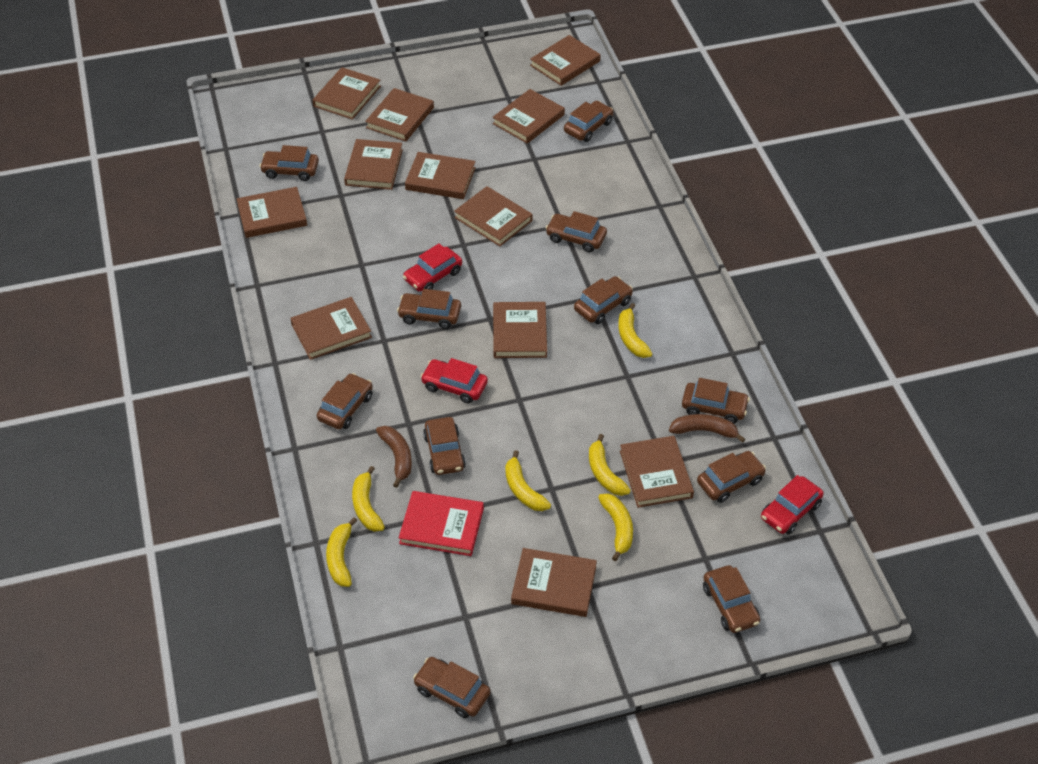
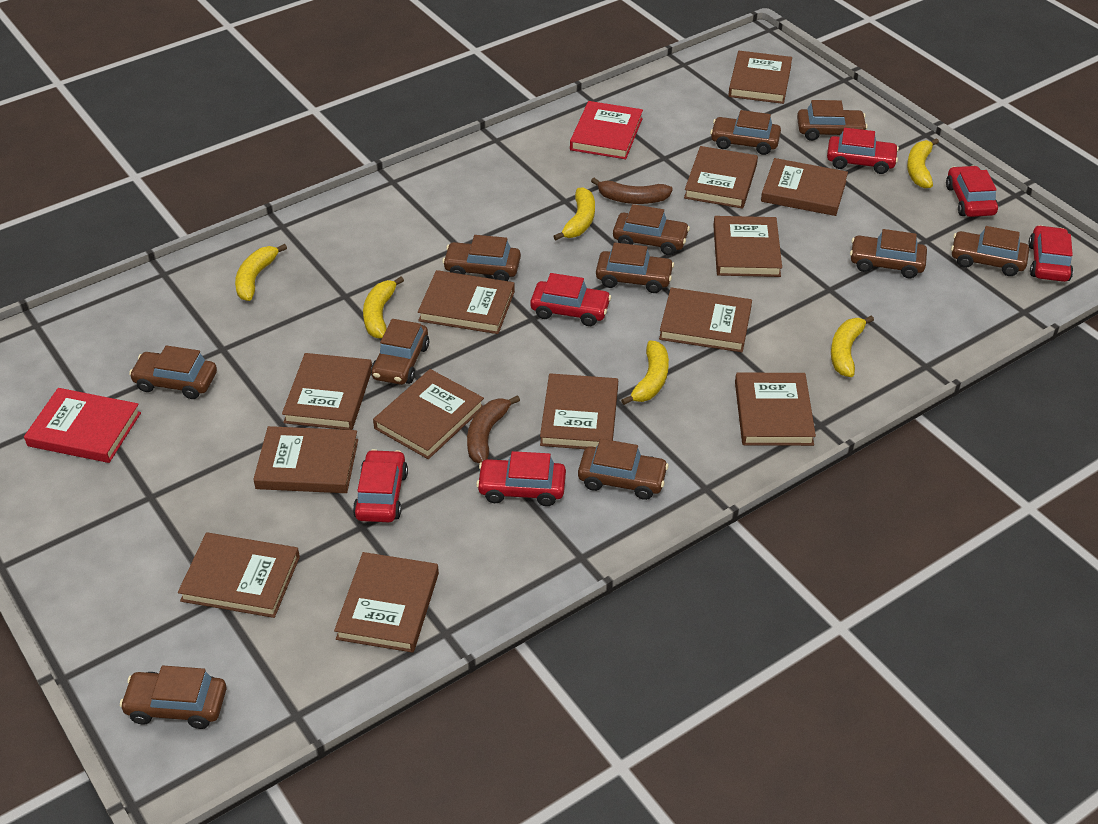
brown book: 12 -> 13
red book: 1 -> 2
red car: 3 -> 6

